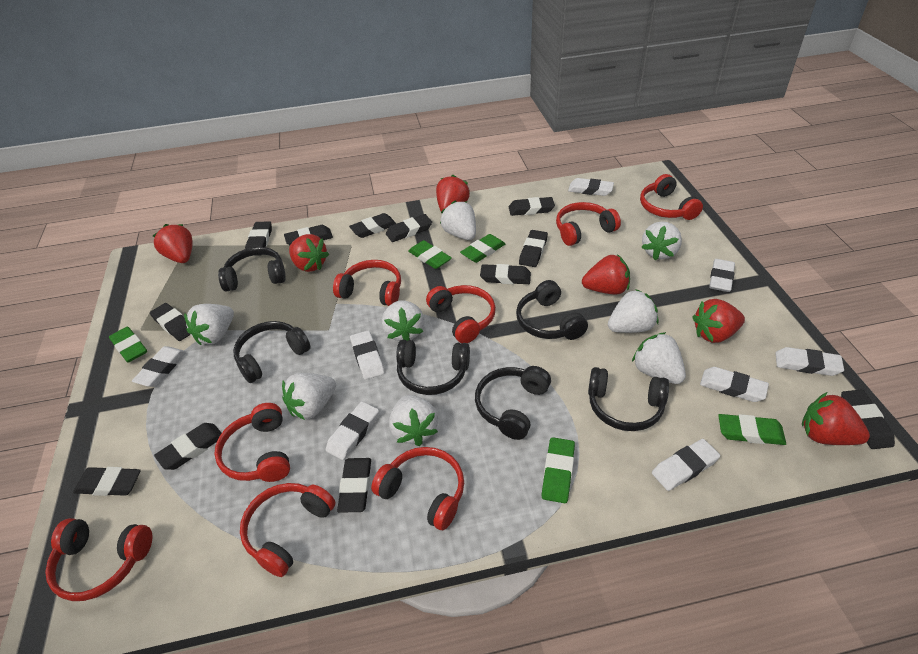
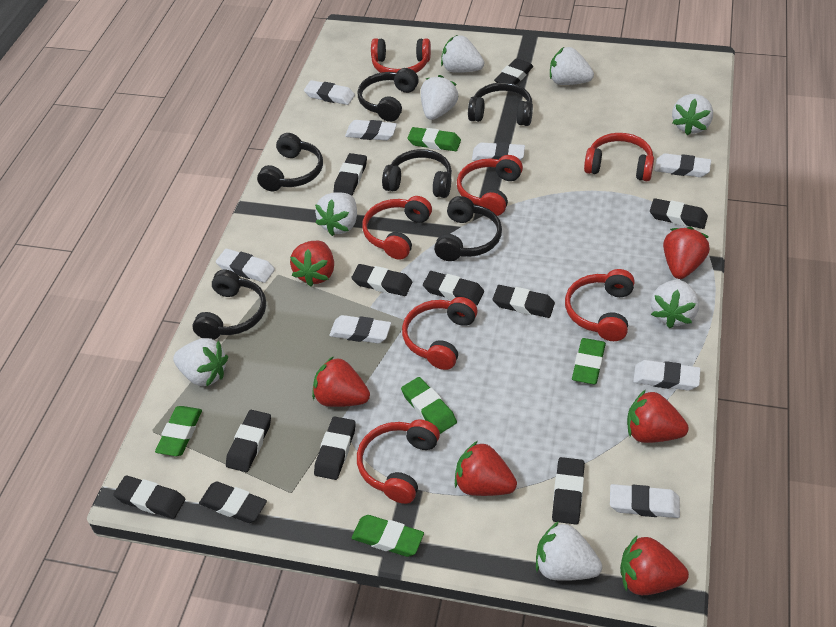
black eraser: 12 -> 11
red headphones: 8 -> 7

